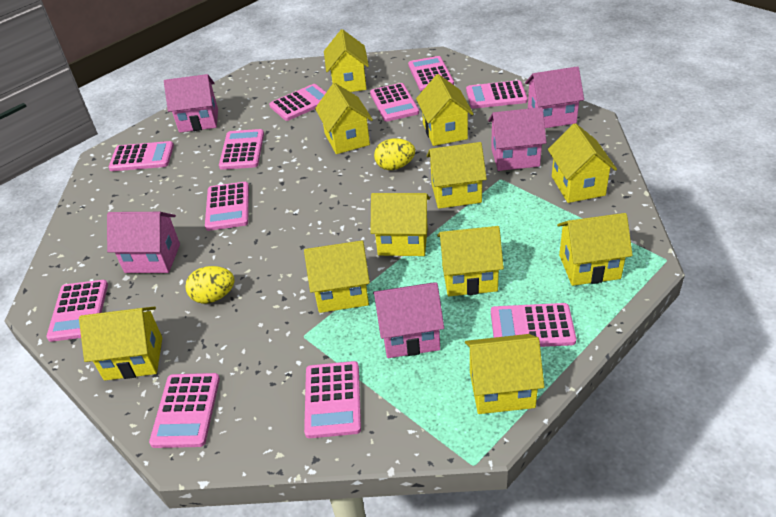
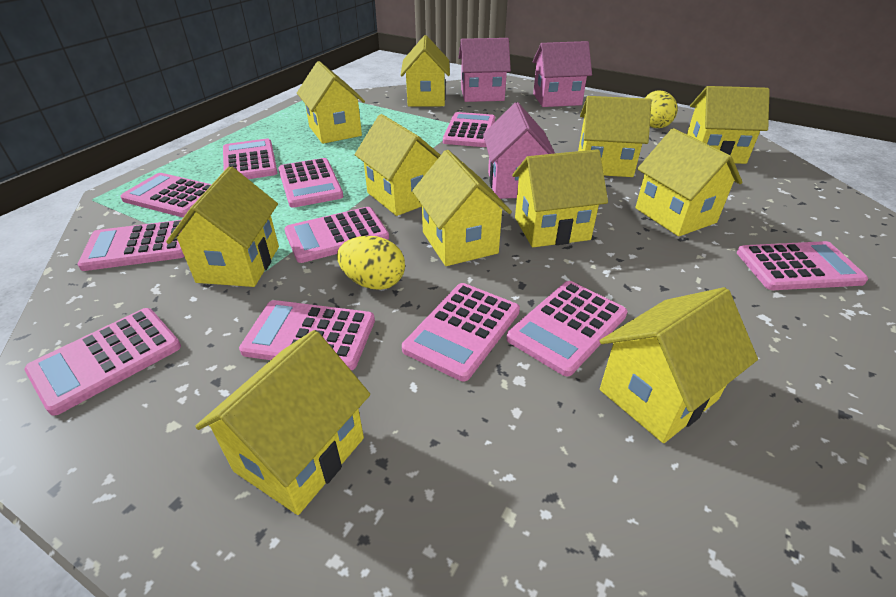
pink house: 5 -> 3

